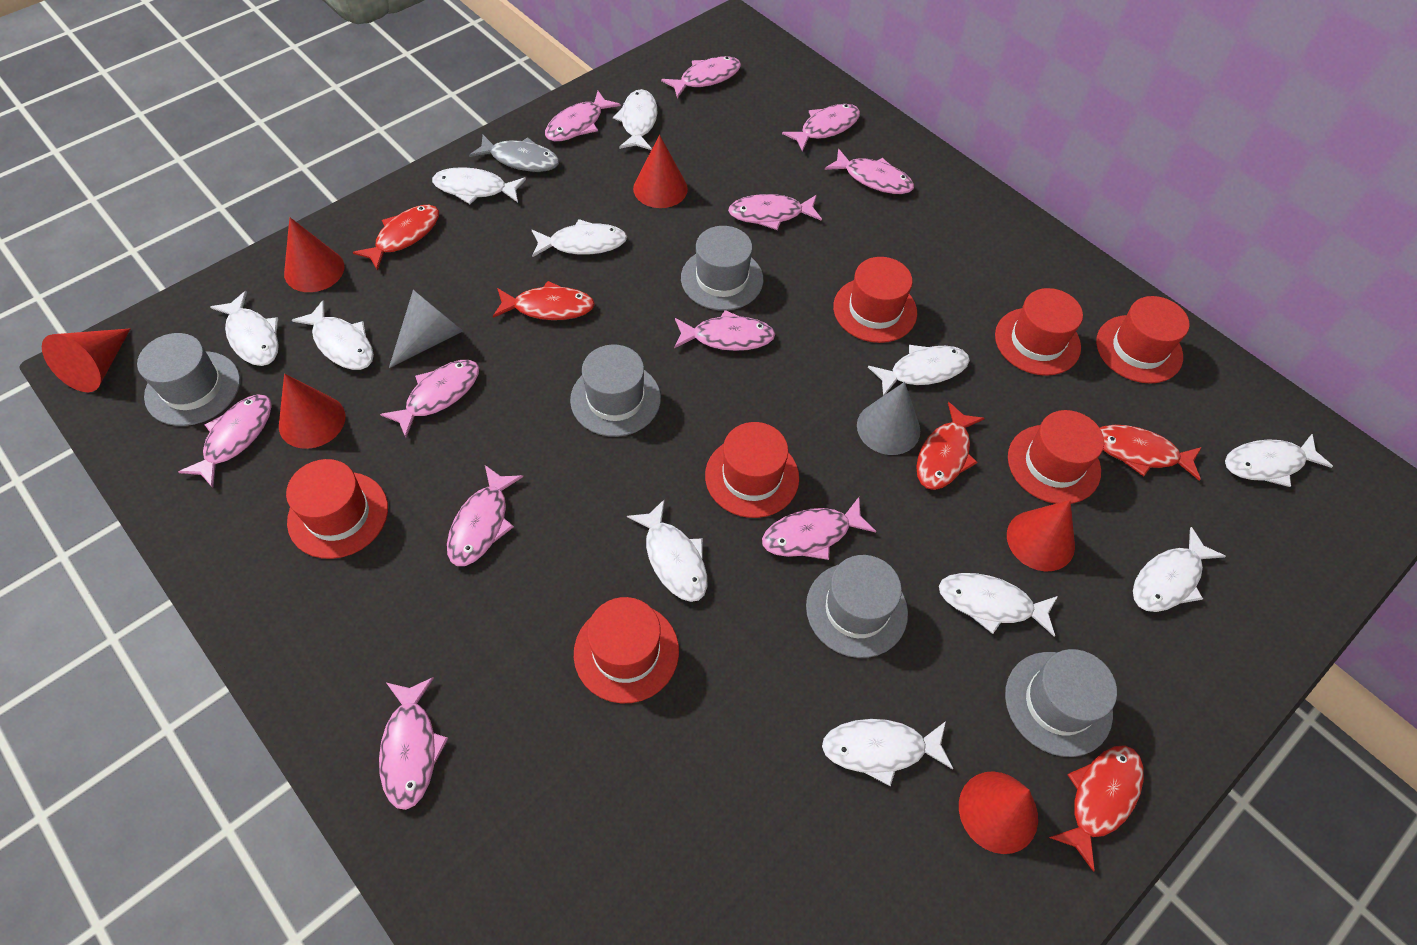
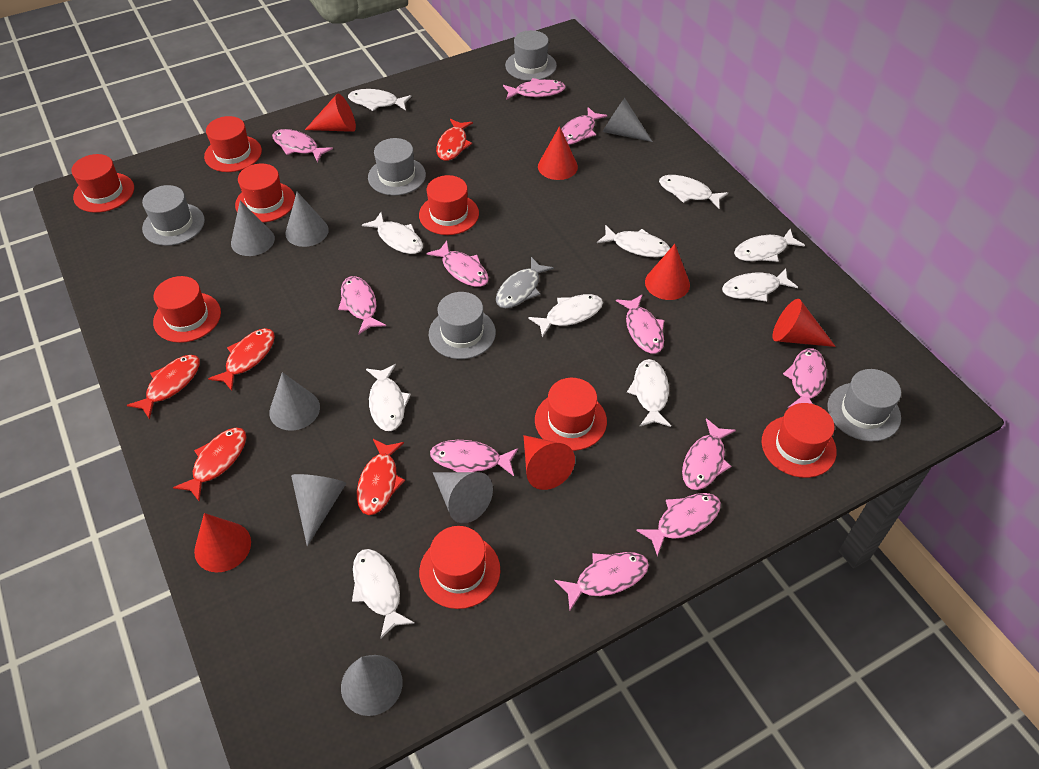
grey cone: 2 -> 7
red hat: 7 -> 8
white fish: 11 -> 10

